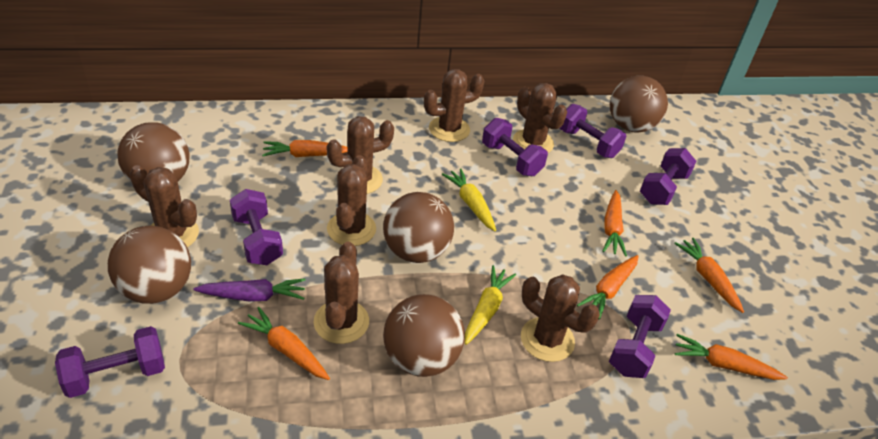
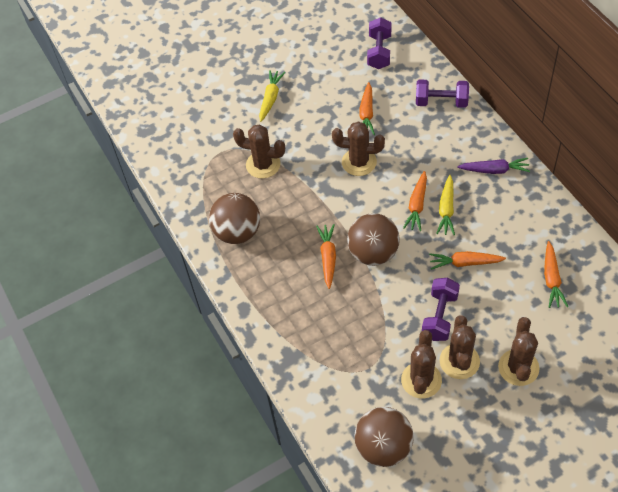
brown ball: 5 -> 3
brown cactus: 7 -> 5
orange carrot: 6 -> 5
purple dumbbell: 6 -> 3

